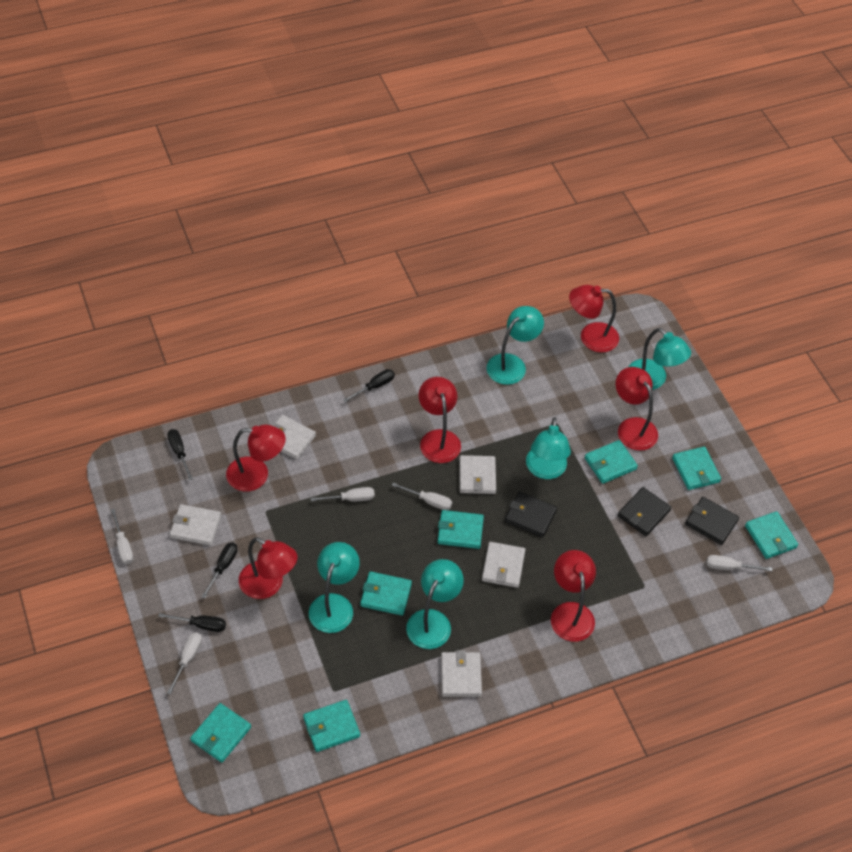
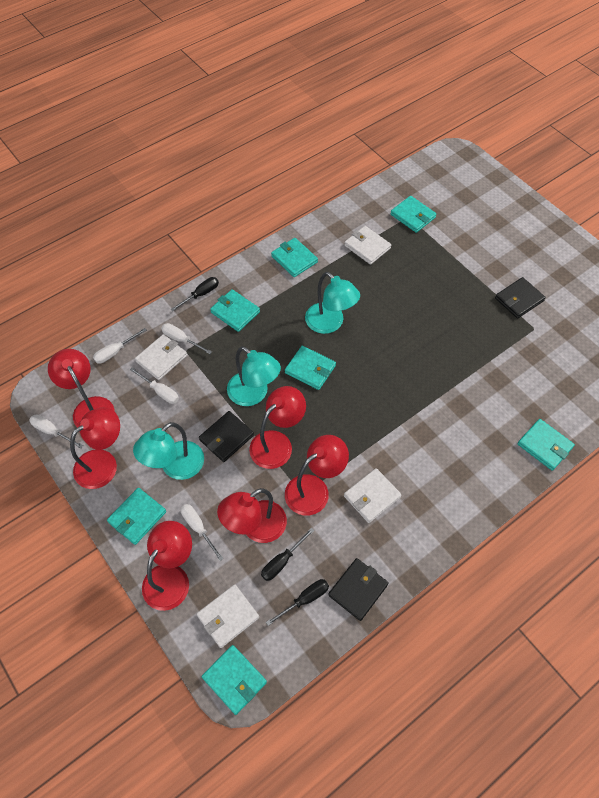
black screwdriver: 4 -> 3
turquoise lamp: 5 -> 3
white wallet: 5 -> 4

